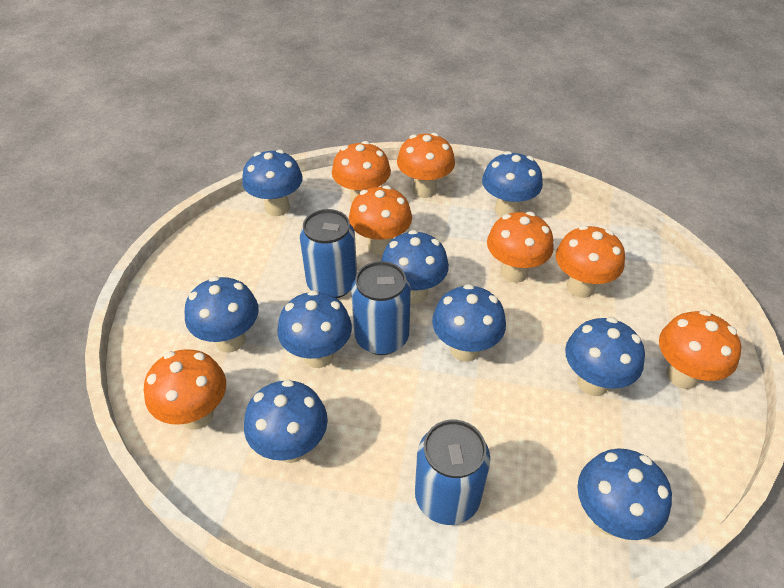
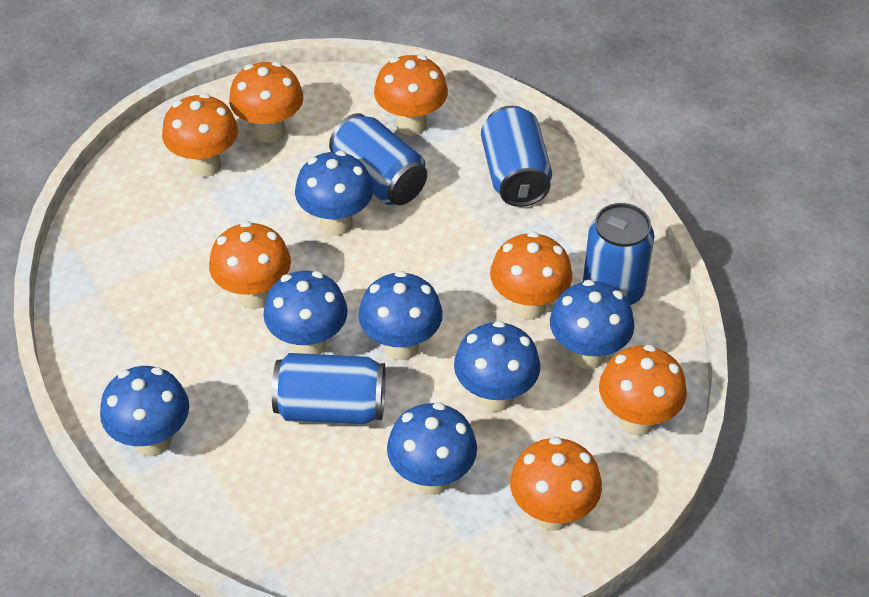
blue can: 3 -> 4
blue mushroom: 9 -> 7

